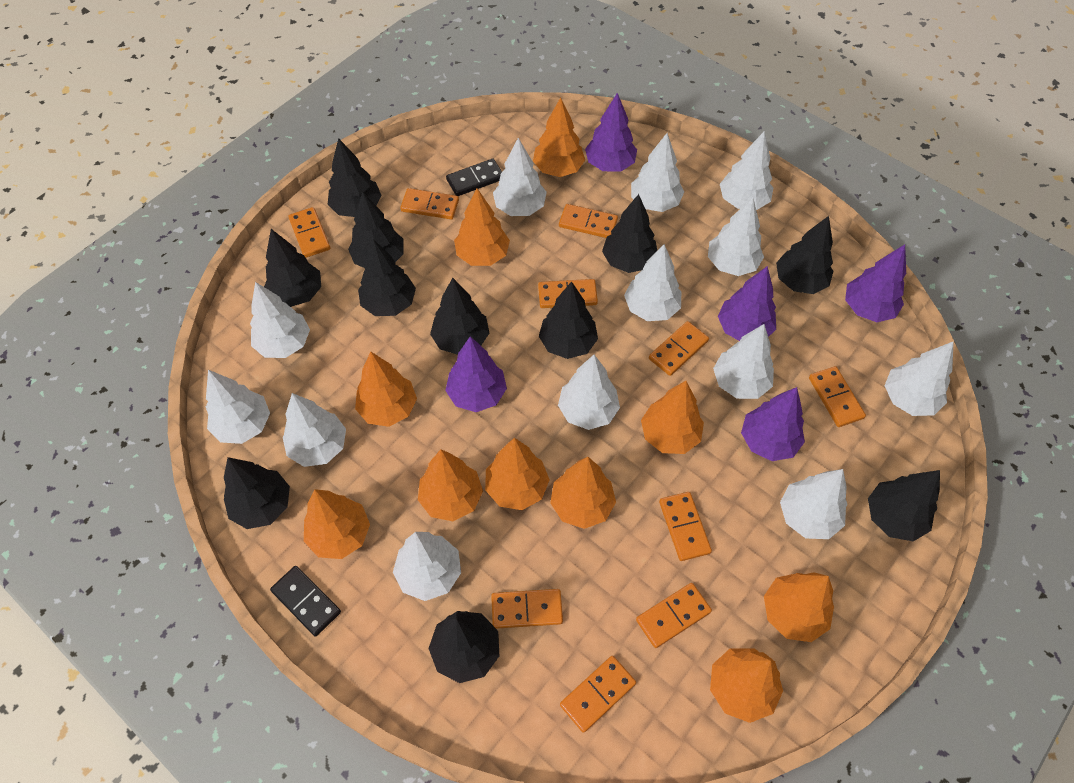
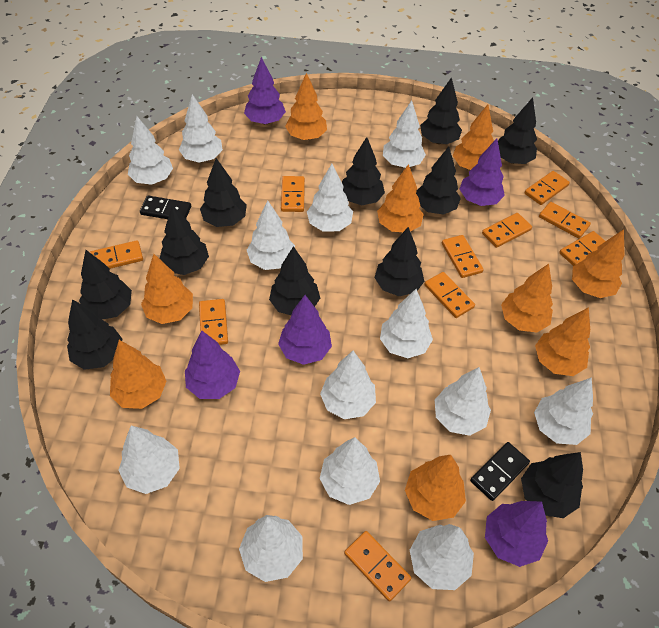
orange tree: 10 -> 9

